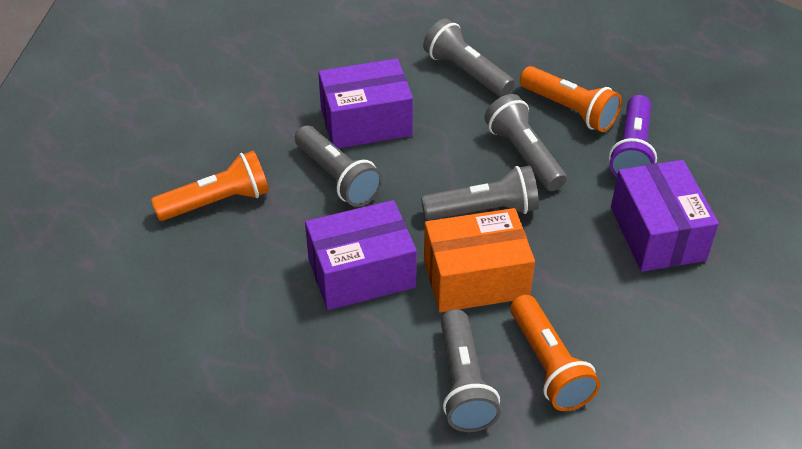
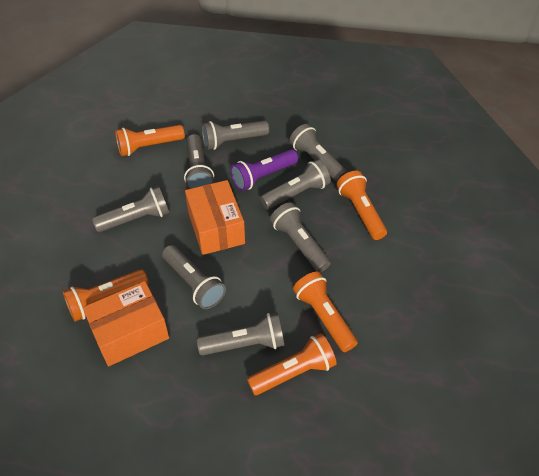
grey flashlight: 5 -> 8
orange box: 1 -> 2
orange flashlight: 3 -> 5
purple box: 3 -> 0

